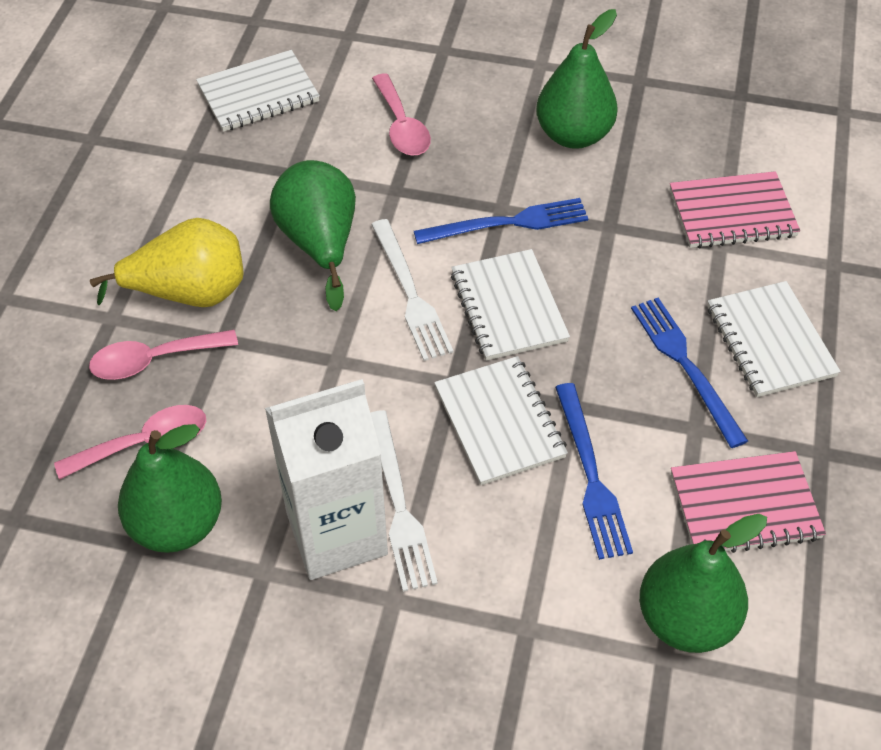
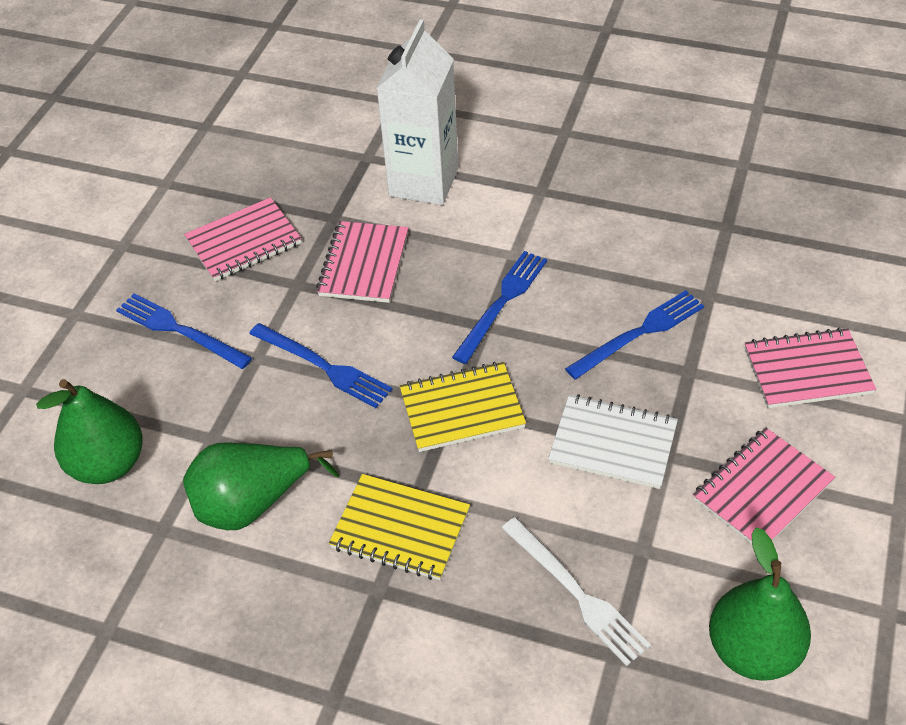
blue fork: 3 -> 4
green pear: 4 -> 3
pink notebook: 2 -> 4
pink spoon: 3 -> 0
white fork: 2 -> 1
white notebook: 4 -> 1
yellow notebook: 0 -> 2
yellow pear: 1 -> 0

